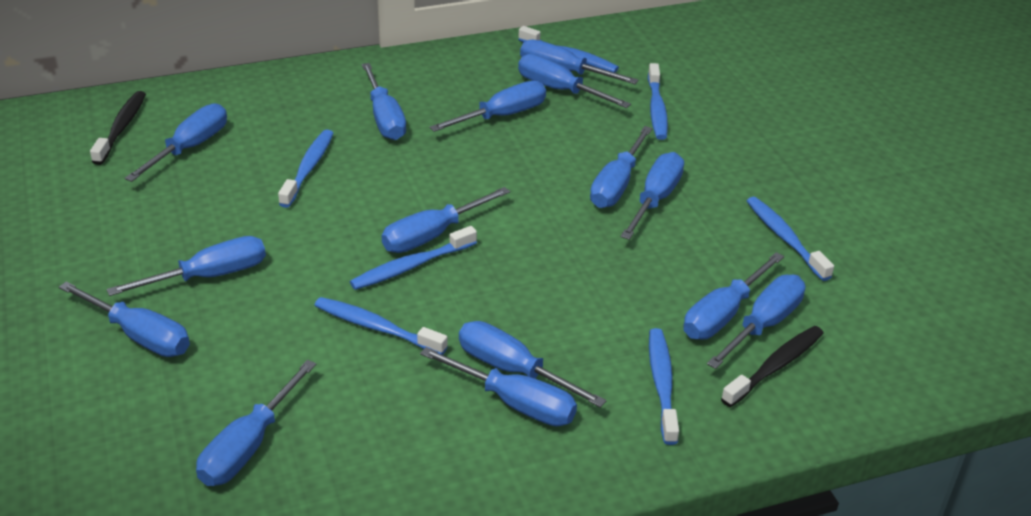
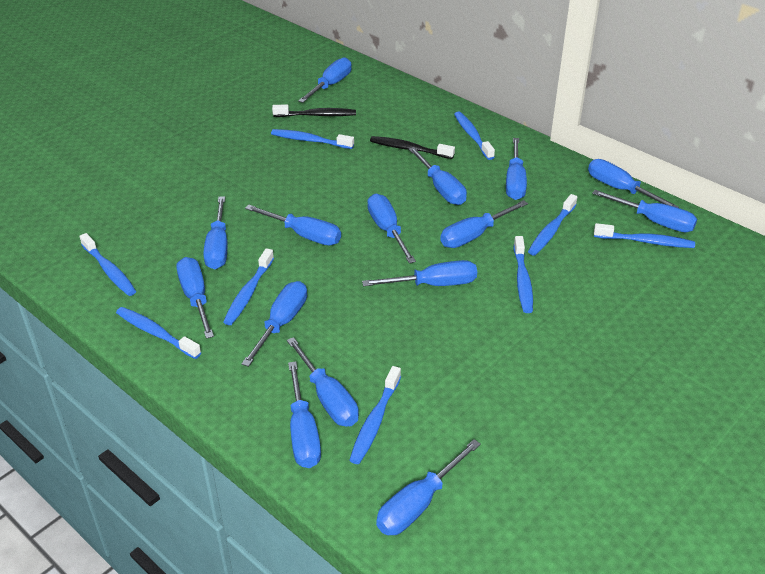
blue toothbrush: 7 -> 9

